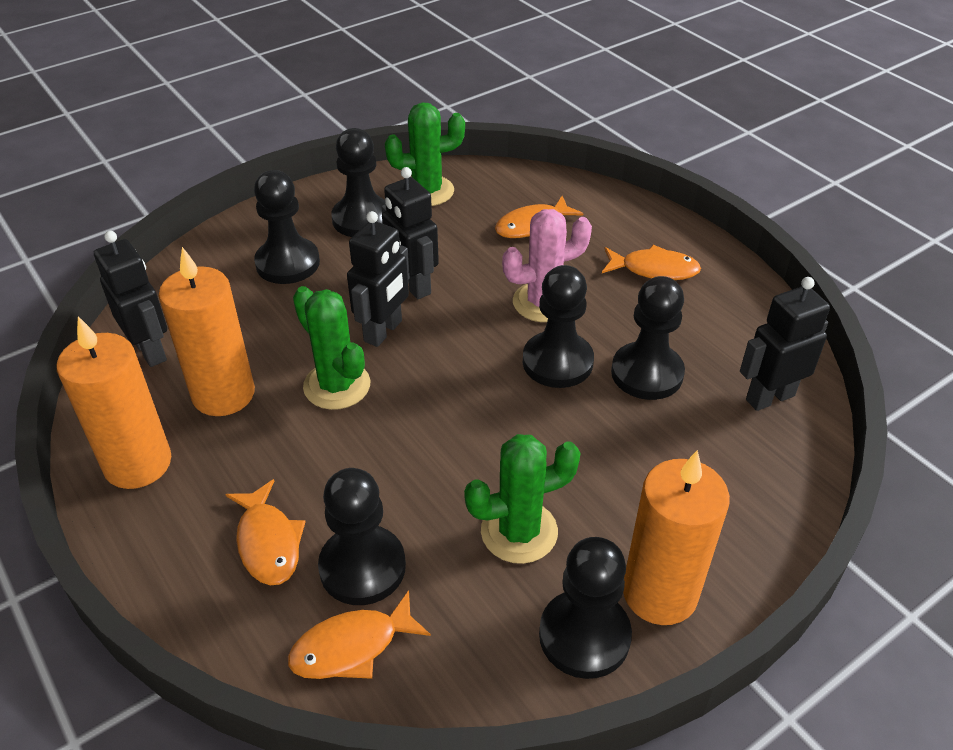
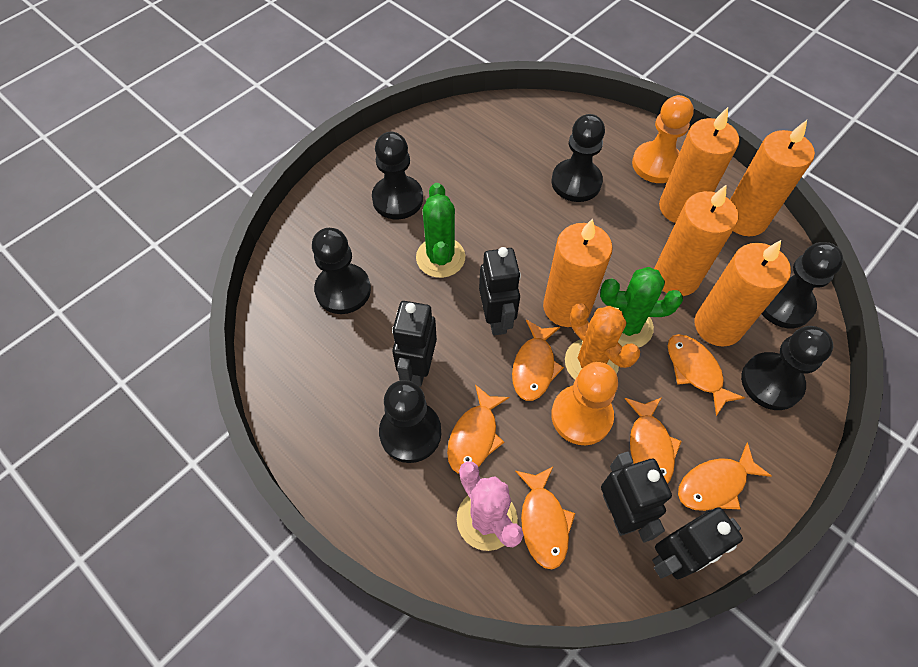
green cactus: 3 -> 2
orange cactus: 0 -> 1
orange candle: 3 -> 5
orange fish: 4 -> 6
orange pawn: 0 -> 2

